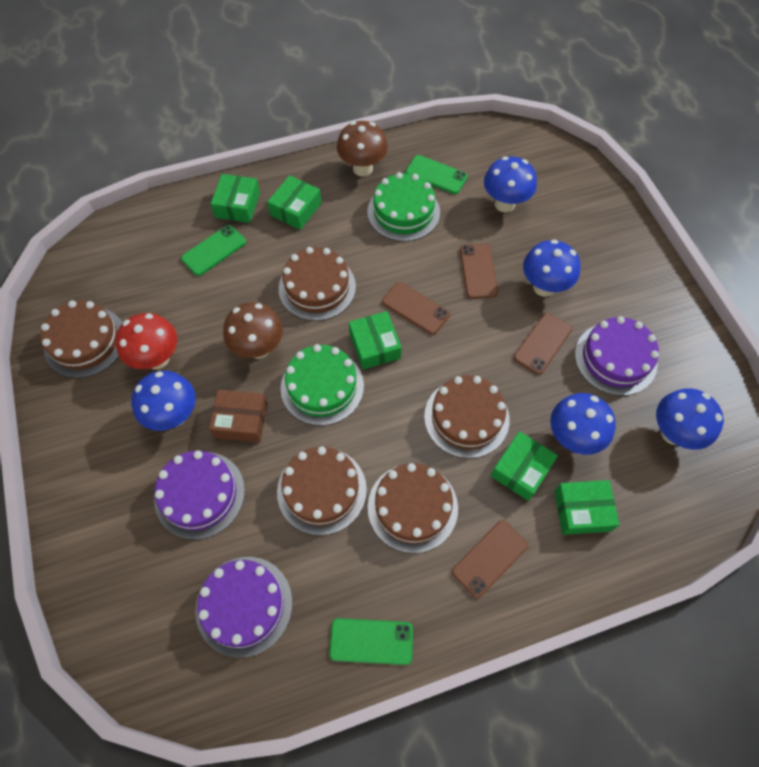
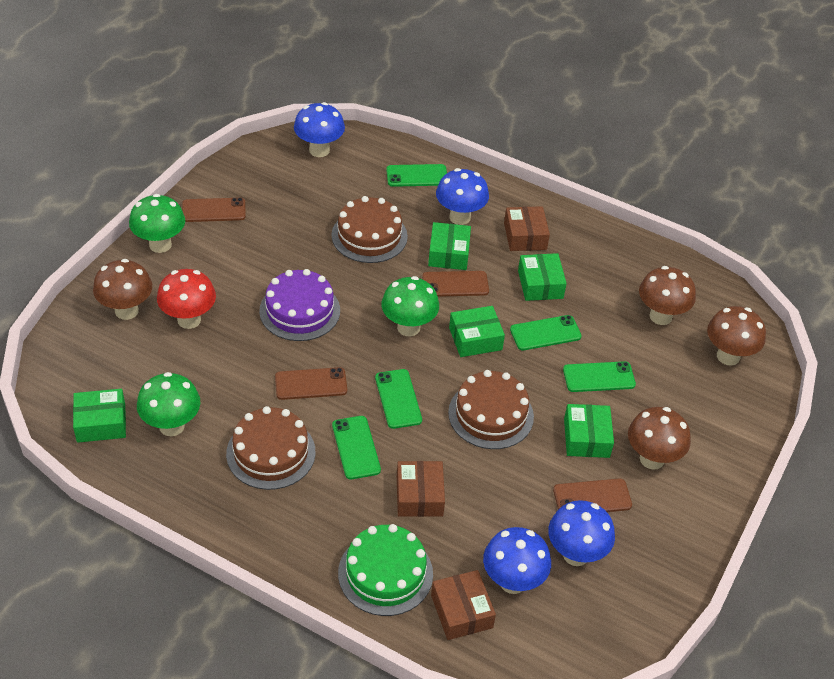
blue mushroom: 5 -> 4
brown box: 1 -> 3
brown cake: 5 -> 3
brown mushroom: 2 -> 4
green cake: 2 -> 1
green mushroom: 0 -> 3
green phone: 3 -> 5
purple cake: 3 -> 1

